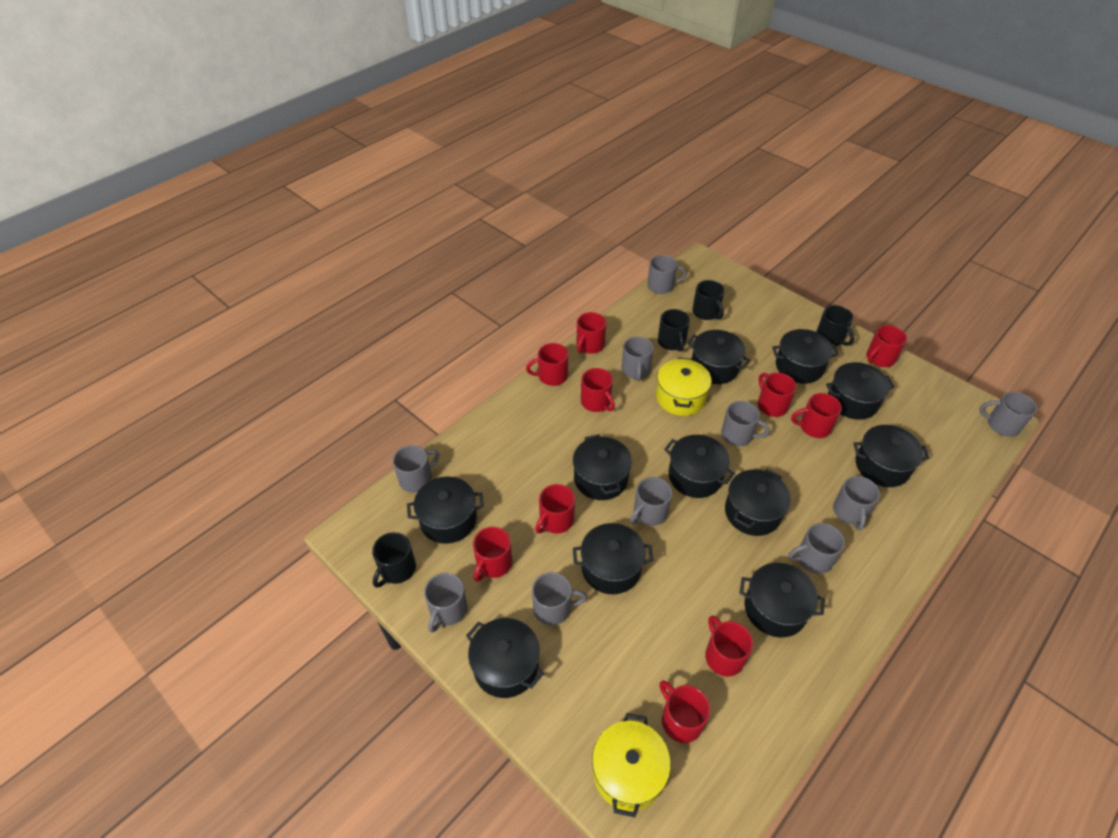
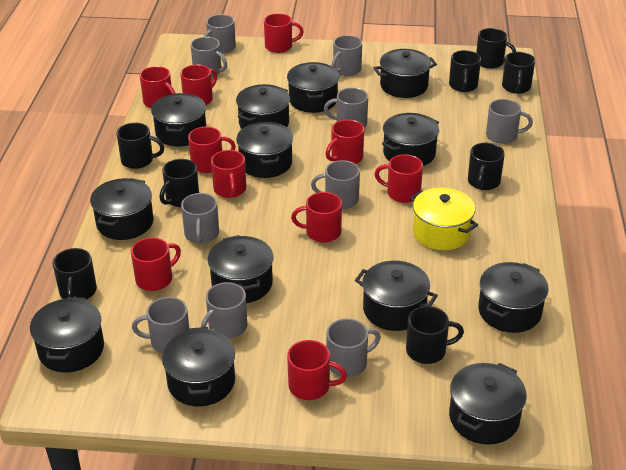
black mug: 4 -> 8
black pot: 11 -> 13
yellow pot: 2 -> 1

